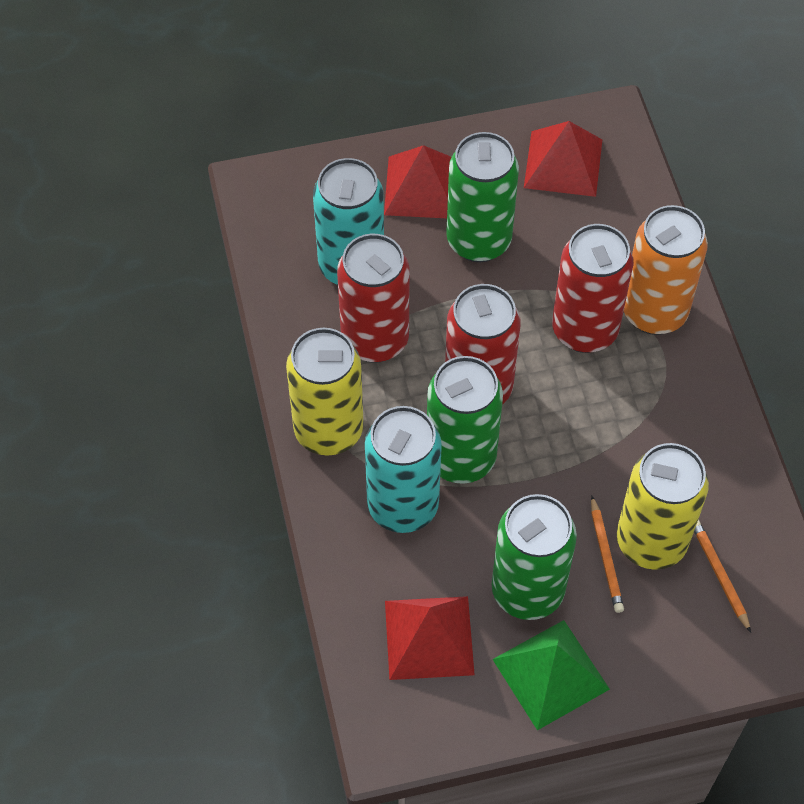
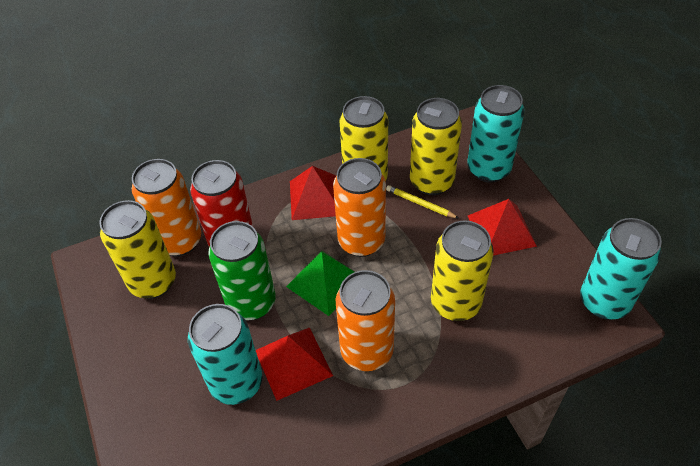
green can: 3 -> 1
orange can: 1 -> 3
orange pencil: 2 -> 0
red can: 3 -> 1
turquoise can: 2 -> 3
yellow can: 2 -> 4
yellow pencil: 0 -> 1

